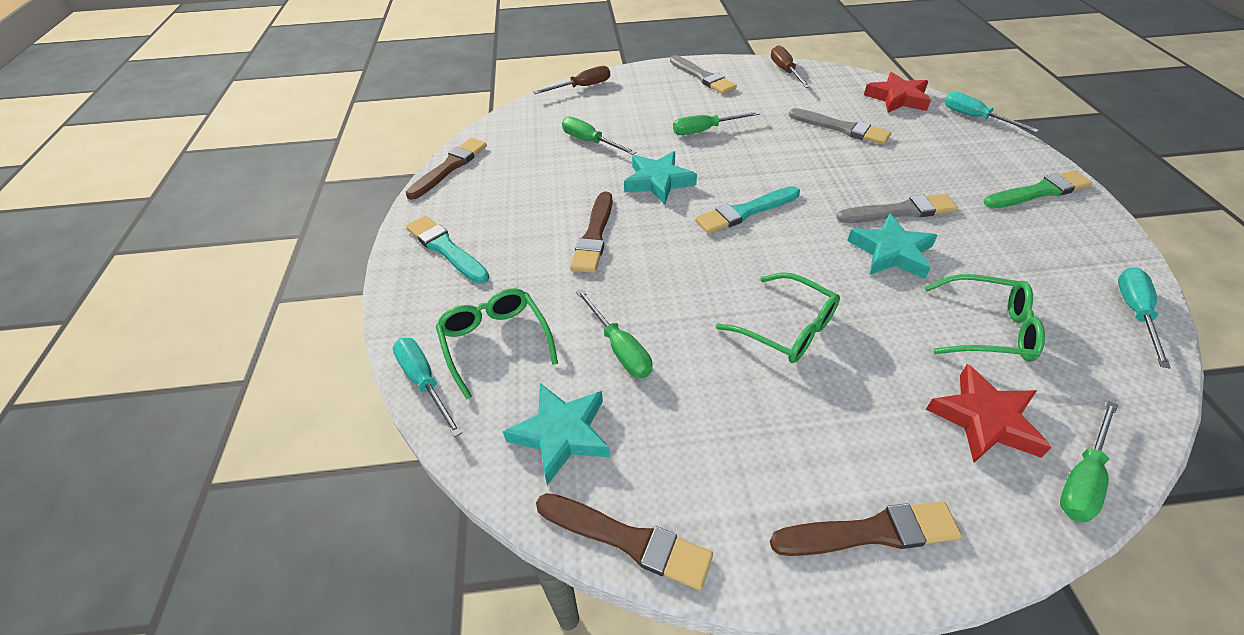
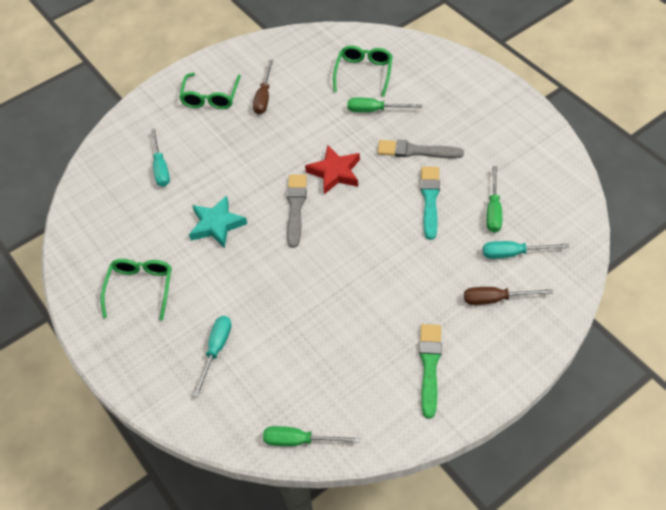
brown brush: 4 -> 0
green screwdriver: 4 -> 3
grey brush: 3 -> 2
red star: 2 -> 1
turquoise brush: 2 -> 1
turquoise star: 3 -> 1

